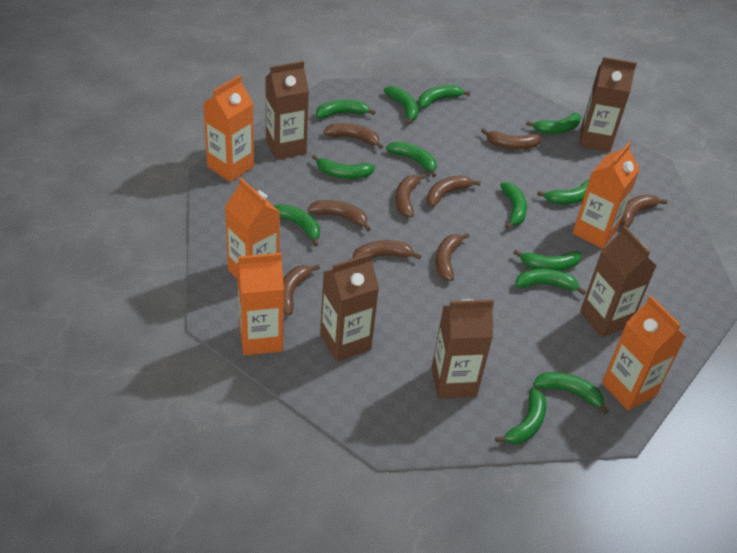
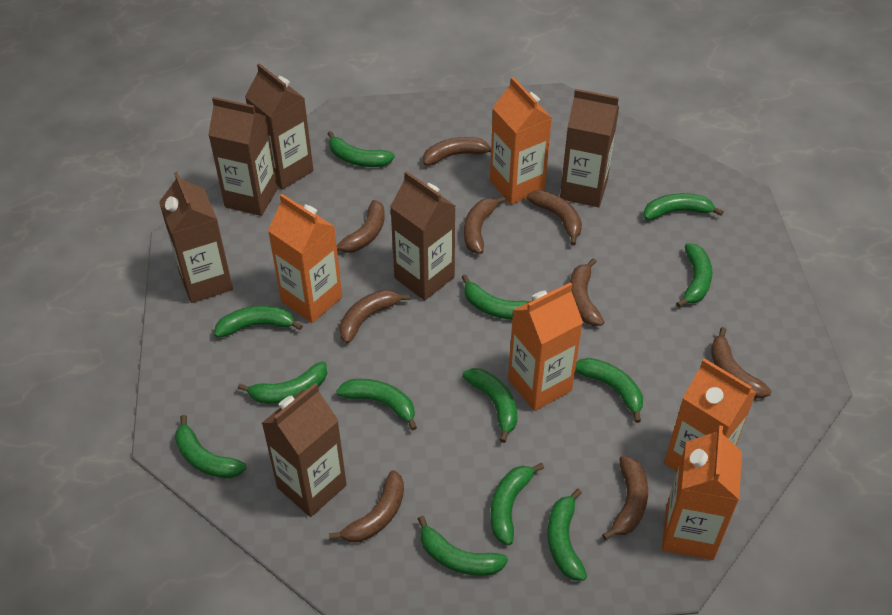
brown carton: 5 -> 6

